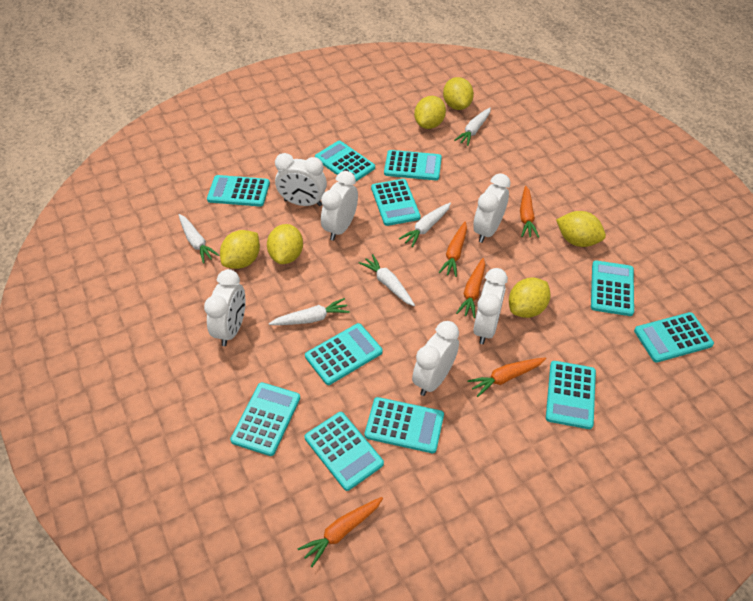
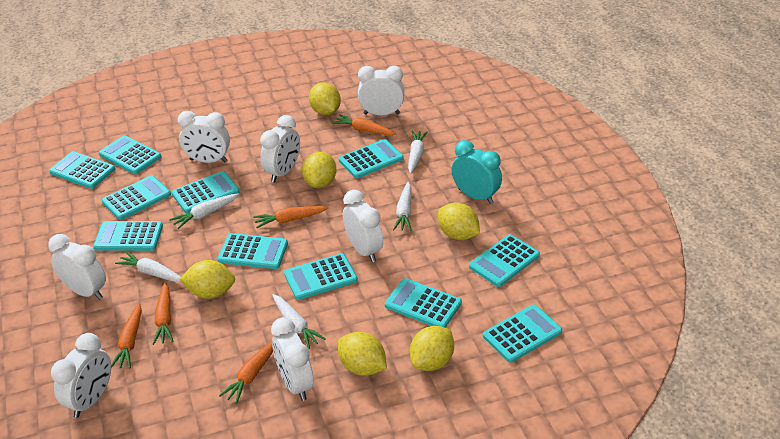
turquoise clock: 0 -> 1
white clock: 6 -> 7

